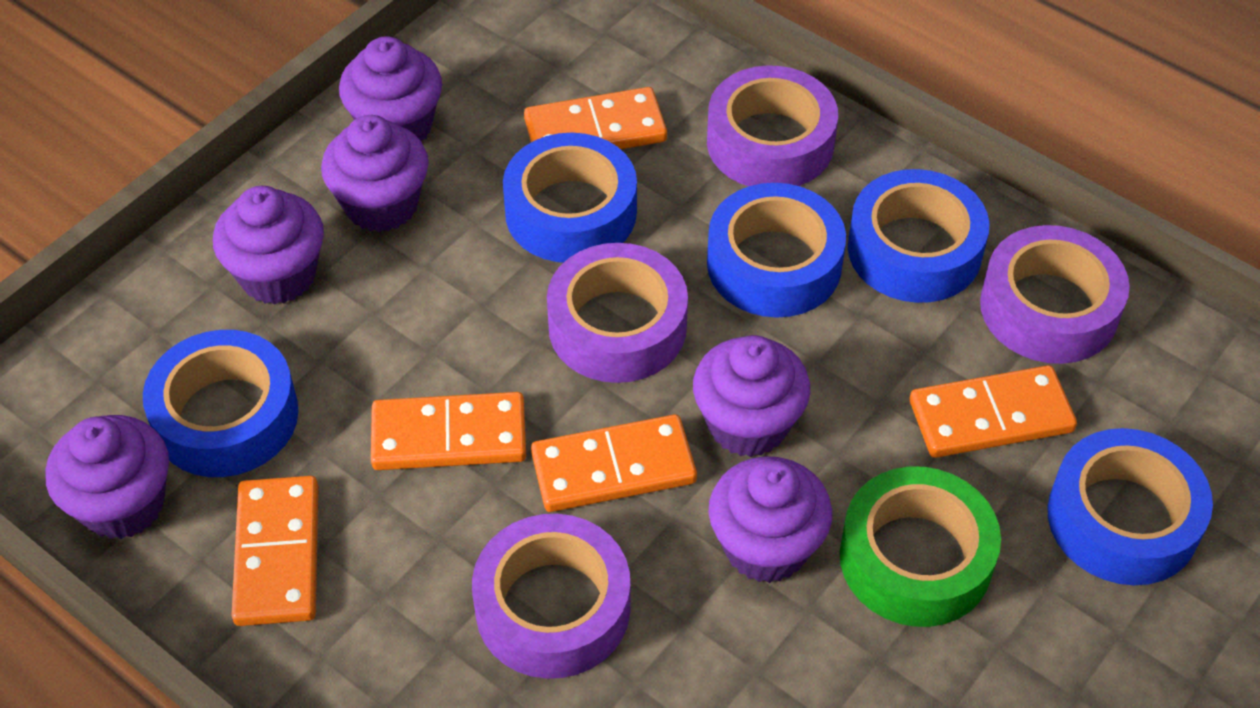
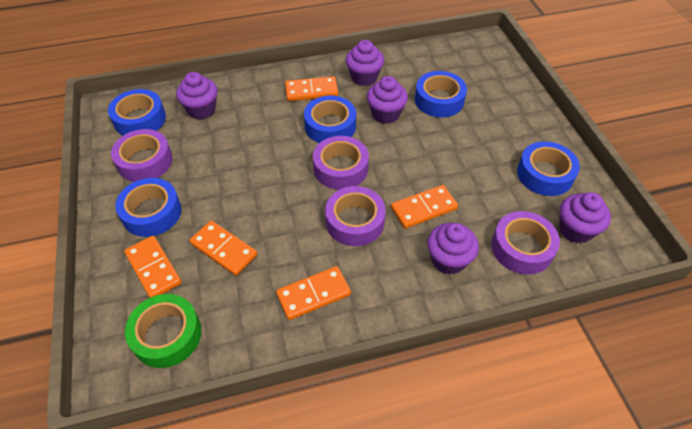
purple cupcake: 6 -> 5

